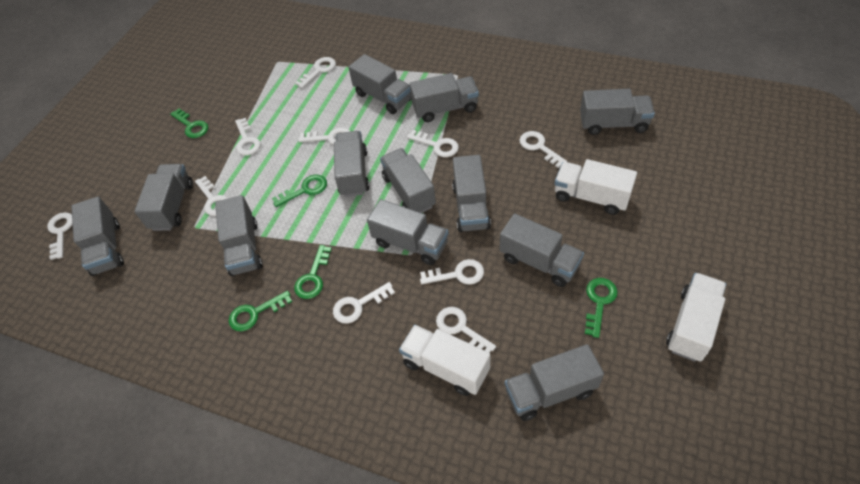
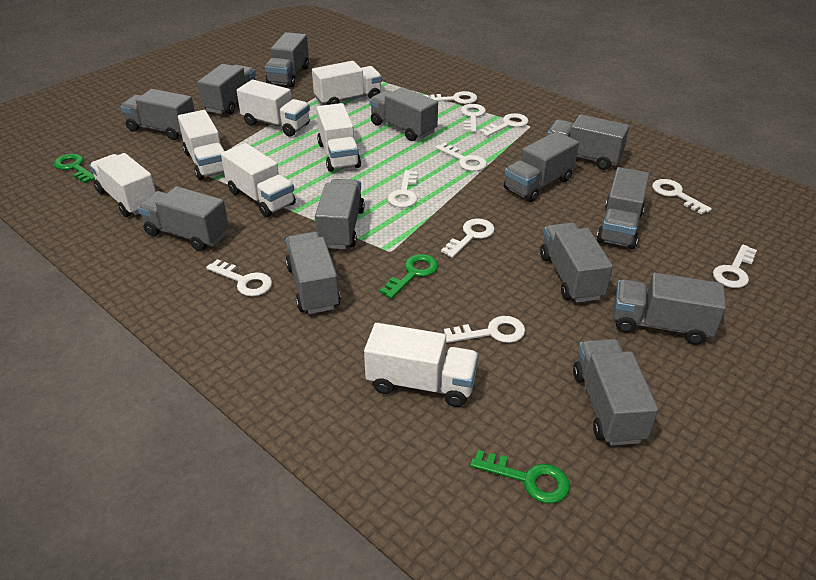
green key: 5 -> 3
grey truck: 12 -> 13
white truck: 3 -> 7

